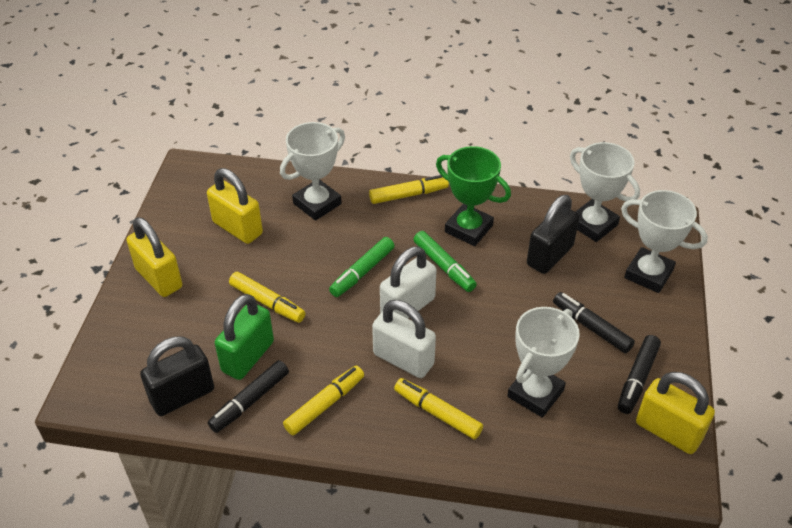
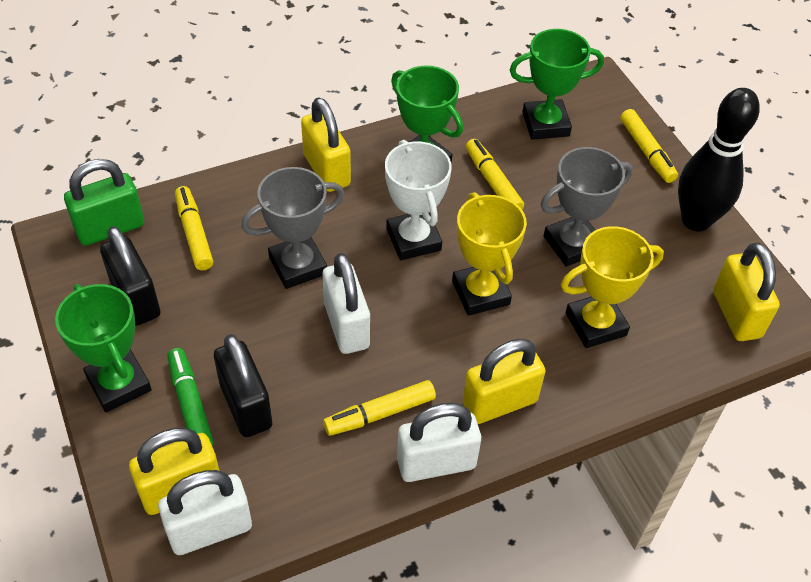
black bowling pin: 0 -> 1
black marker: 3 -> 0
green marker: 2 -> 1
green trophy: 1 -> 3
grey trophy: 0 -> 2
white padlock: 2 -> 3
white trophy: 4 -> 1
yellow padlock: 3 -> 4
yellow trophy: 0 -> 2

